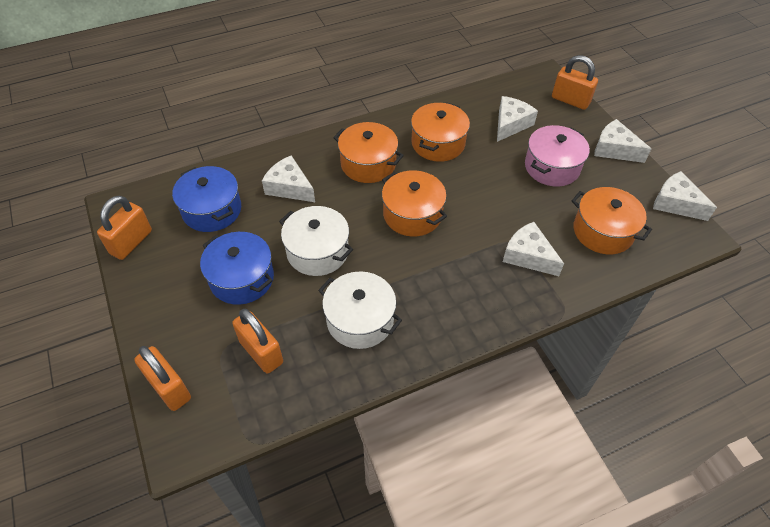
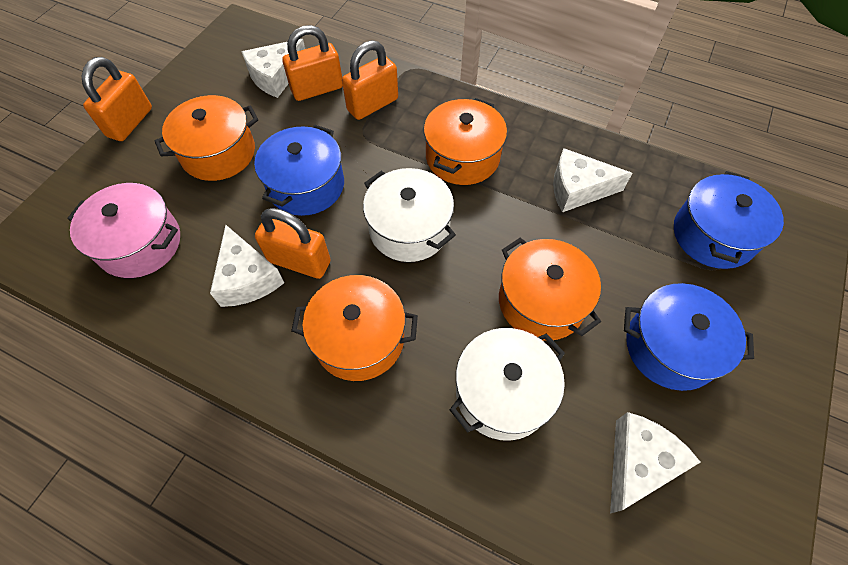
blue pot: 2 -> 3
white cheese: 5 -> 4

